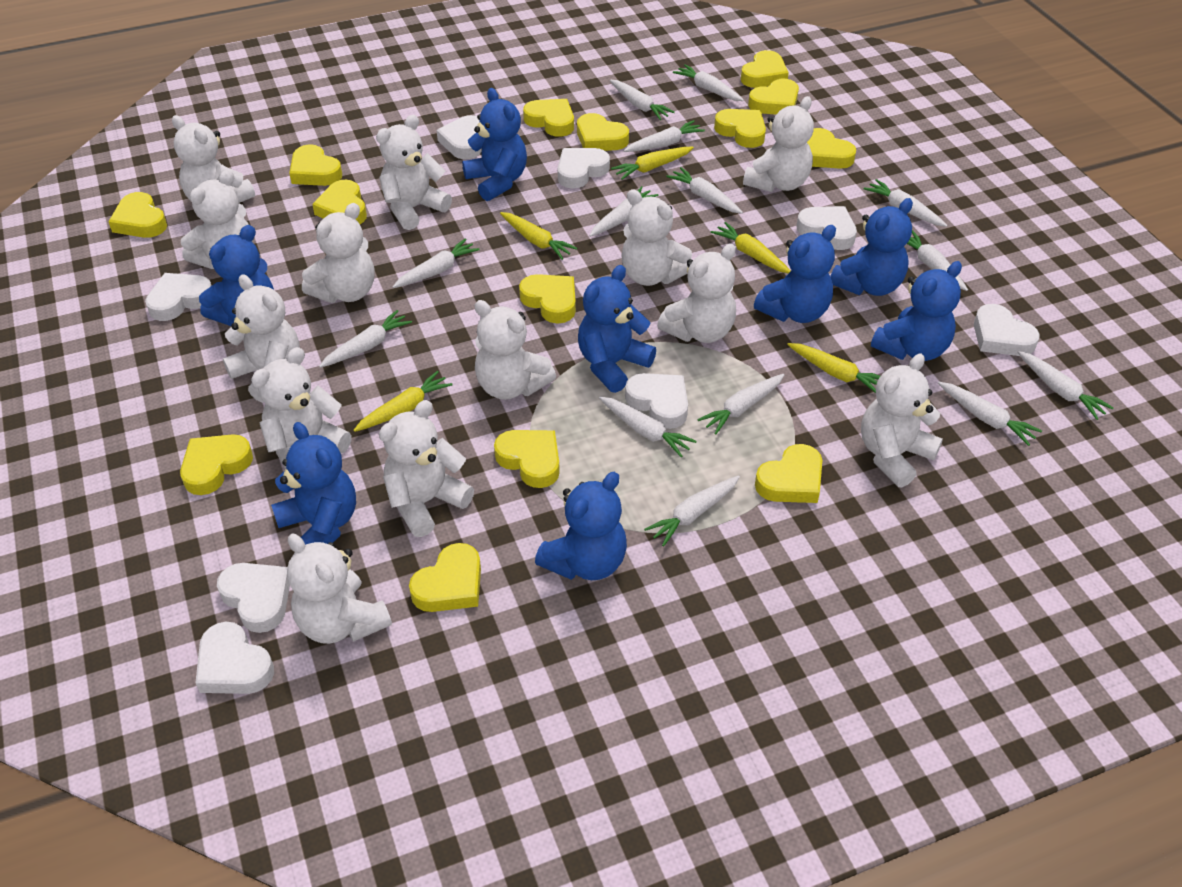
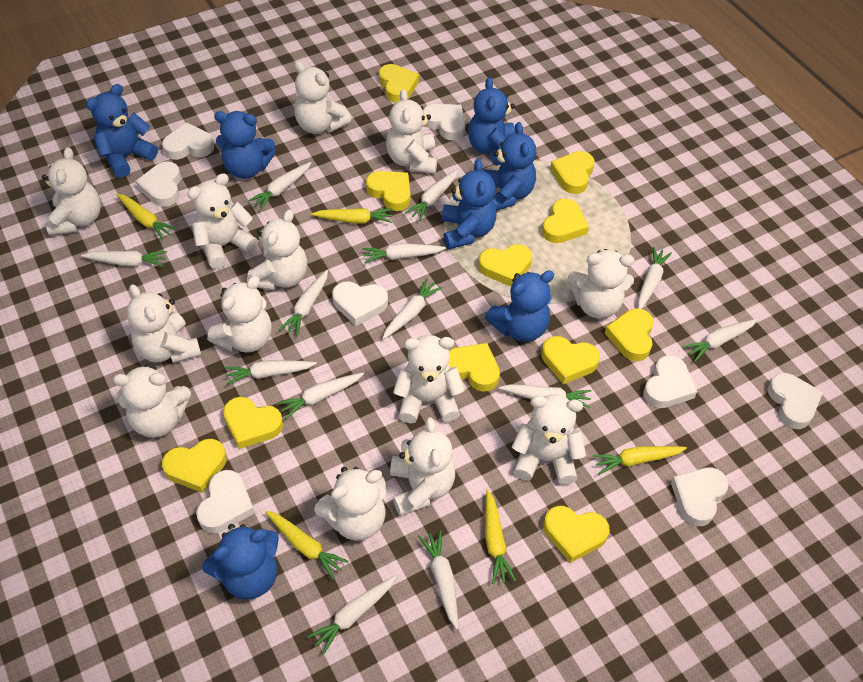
blue teddy bear: 8 -> 7
white carrot: 14 -> 13
yellow heart: 14 -> 11

